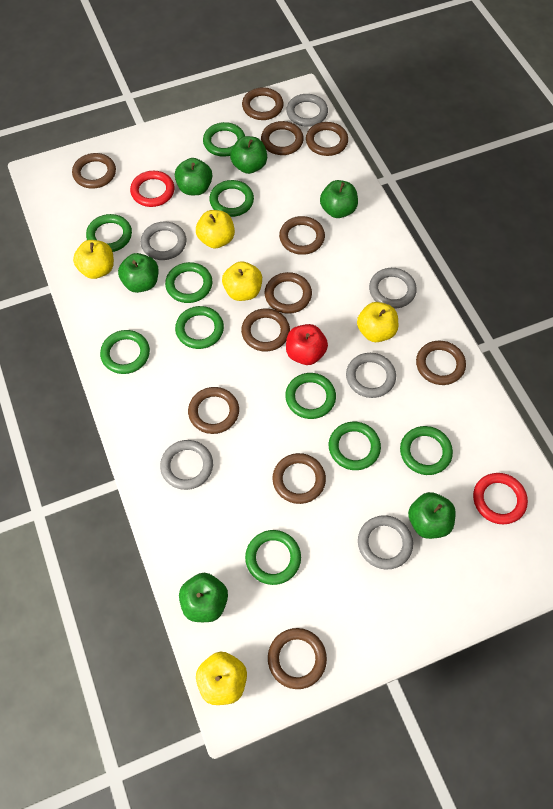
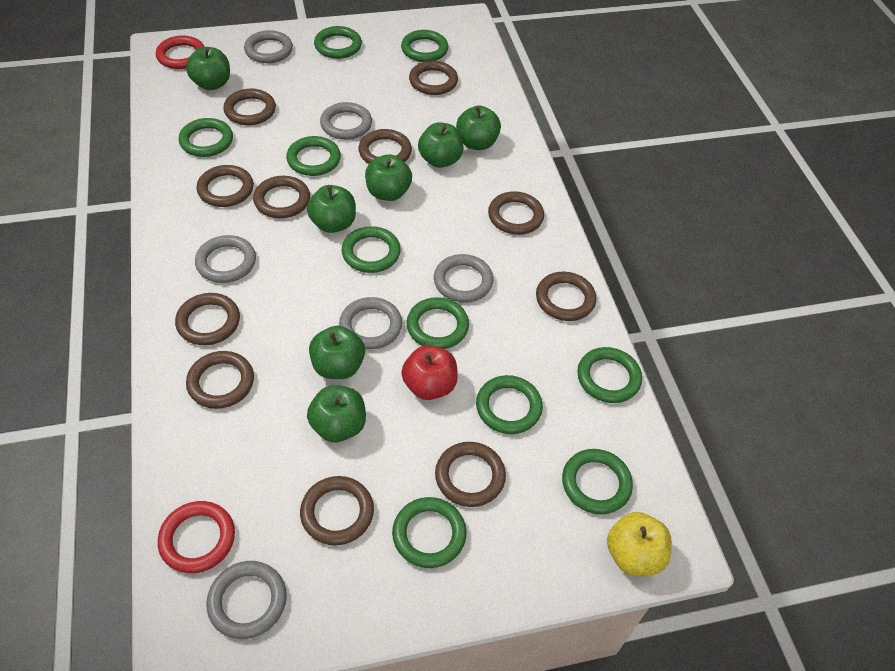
green apple: 6 -> 7
yellow apple: 5 -> 1

